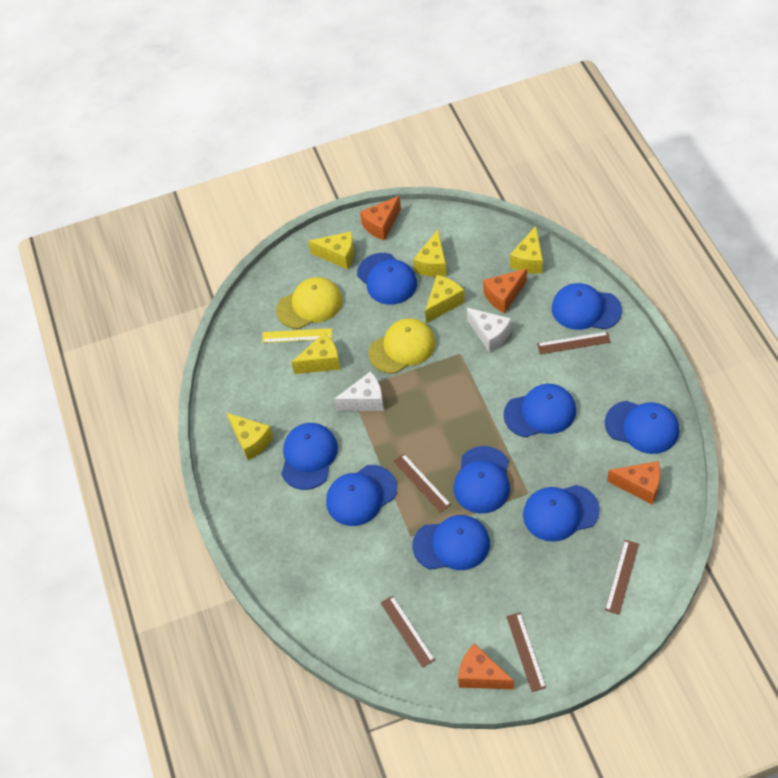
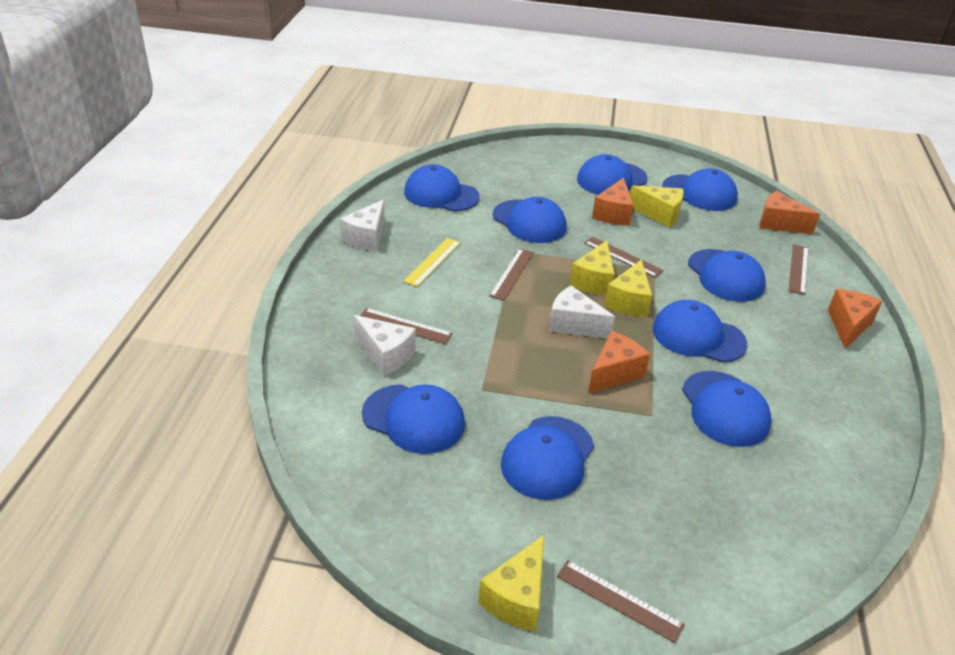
white cheese: 2 -> 3
yellow cap: 2 -> 0
yellow cheese: 6 -> 4

